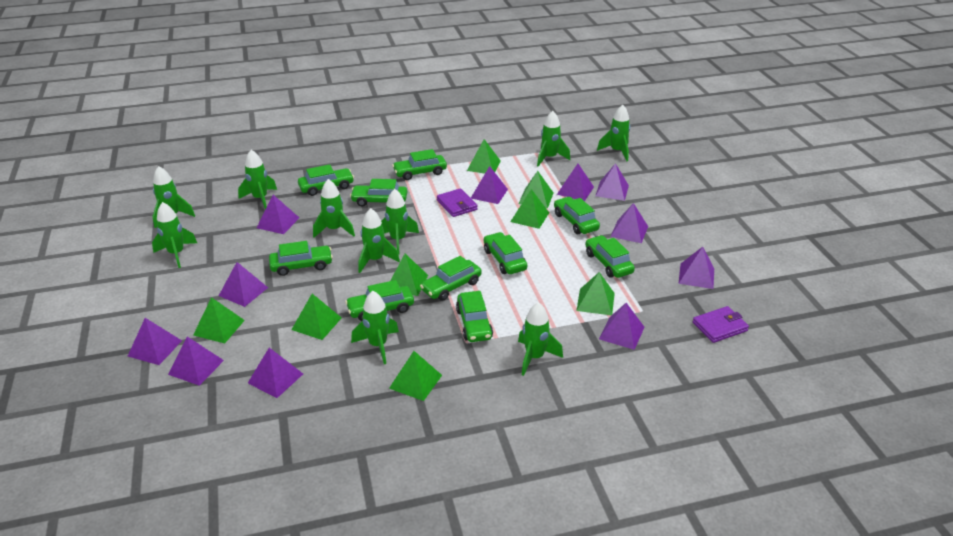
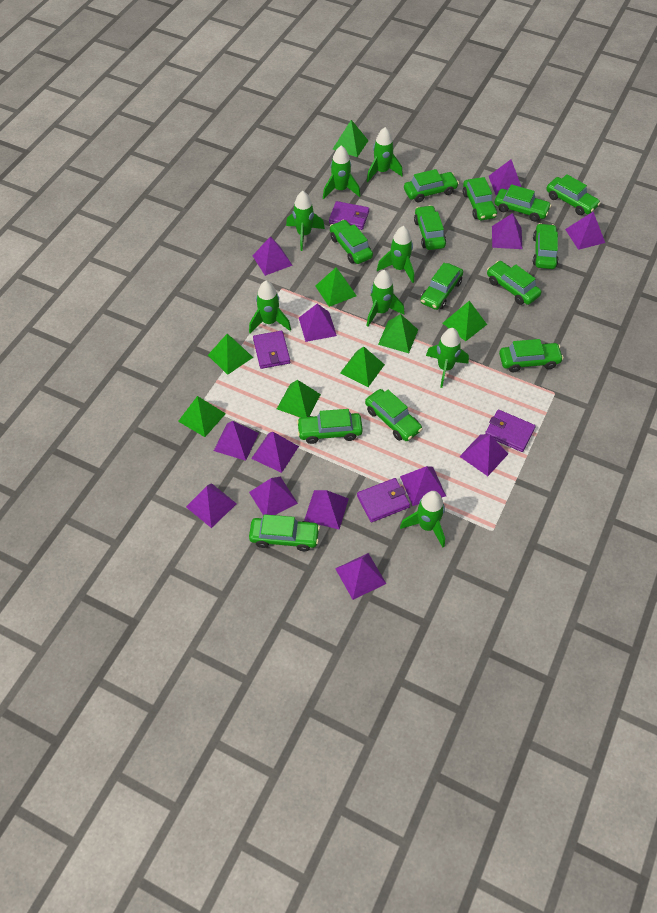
green car: 10 -> 13
green rocket: 10 -> 8
purple pyramid: 11 -> 13
purple wallet: 2 -> 4

